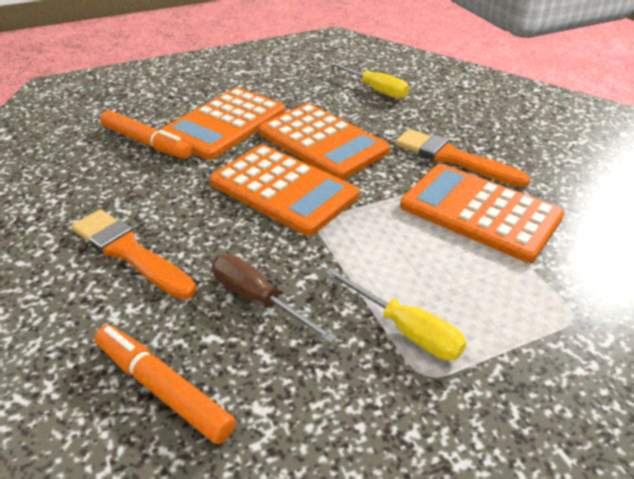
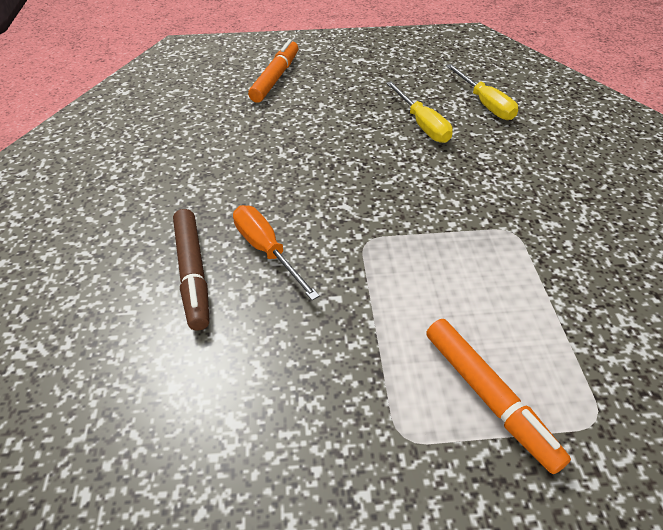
brown marker: 0 -> 1
brown screwdriver: 1 -> 0
orange brush: 2 -> 0
orange calculator: 4 -> 0
orange screwdriver: 0 -> 1

